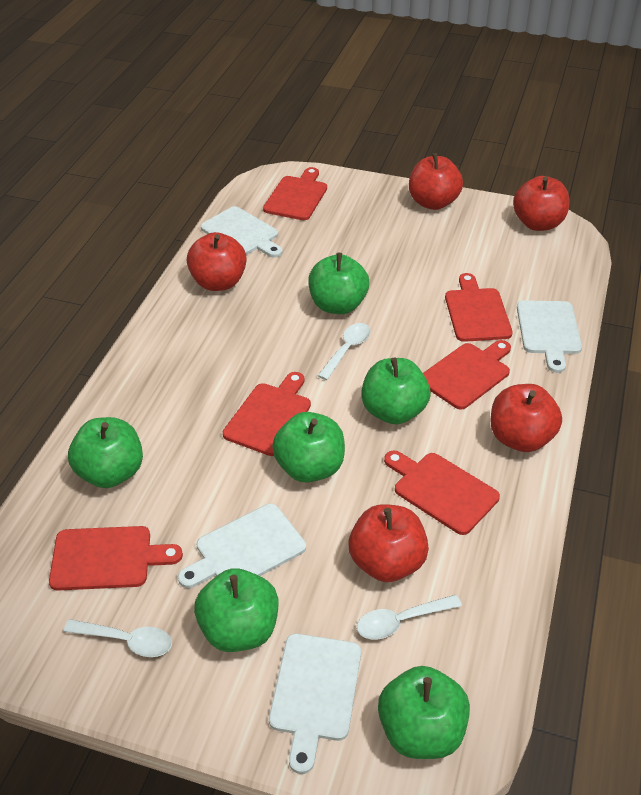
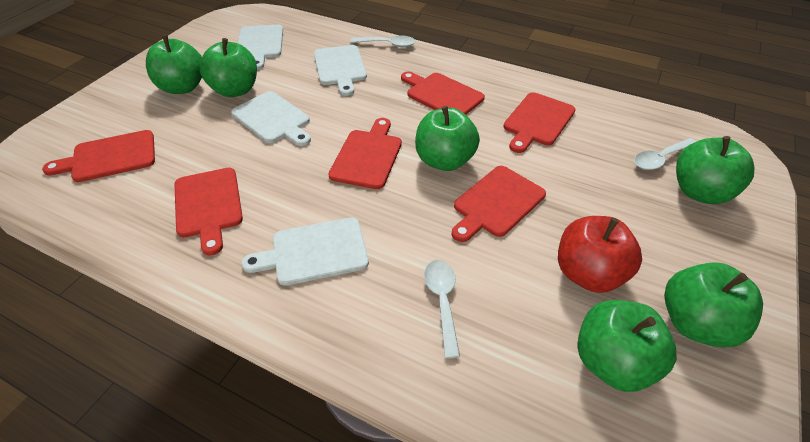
red apple: 5 -> 1

